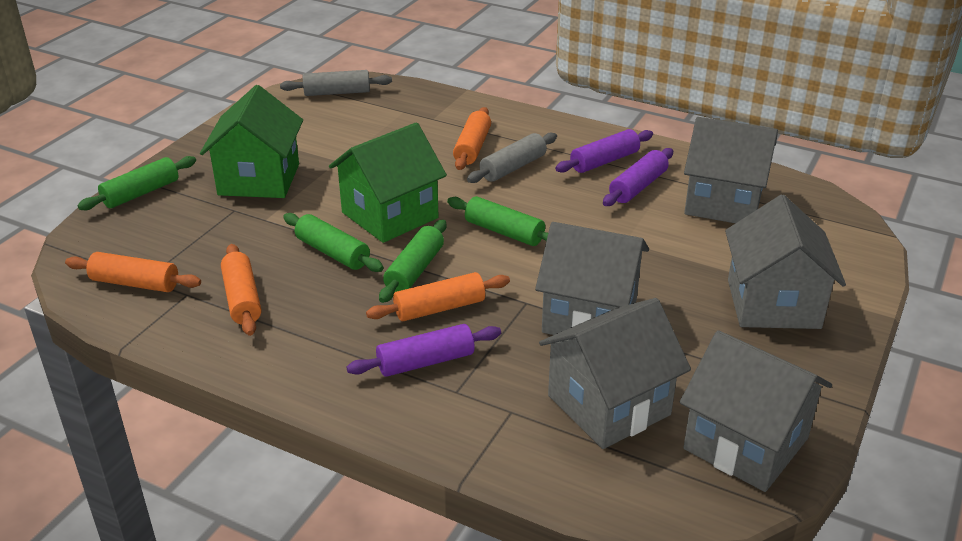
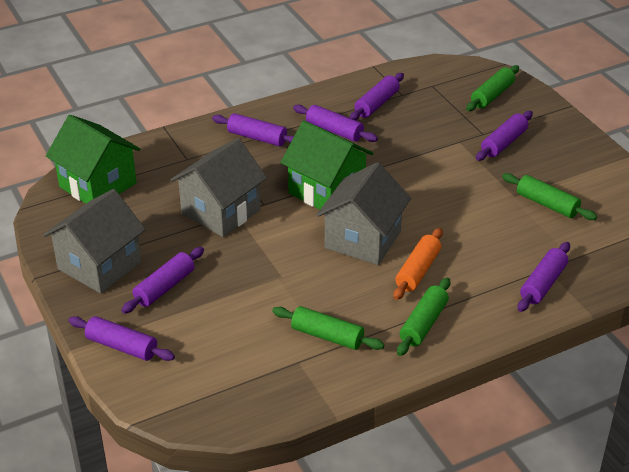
grey house: 5 -> 3
grey rolling pin: 2 -> 0
orange rolling pin: 4 -> 1
purple rolling pin: 3 -> 7

